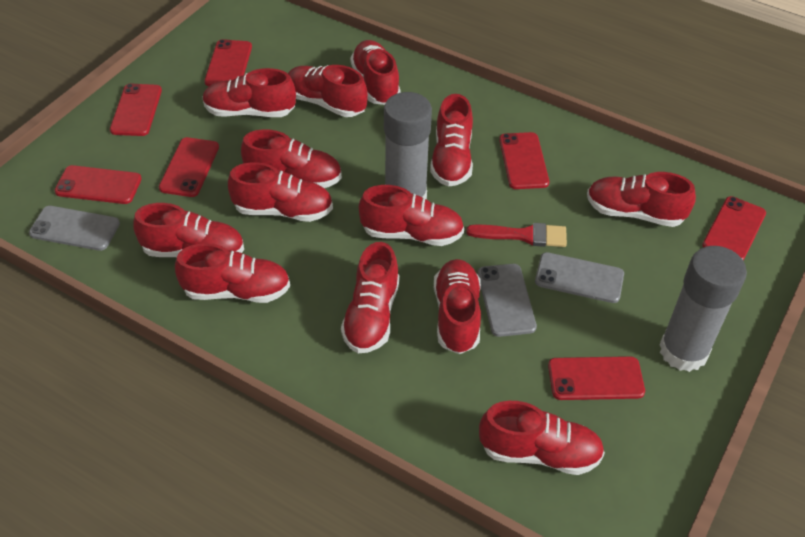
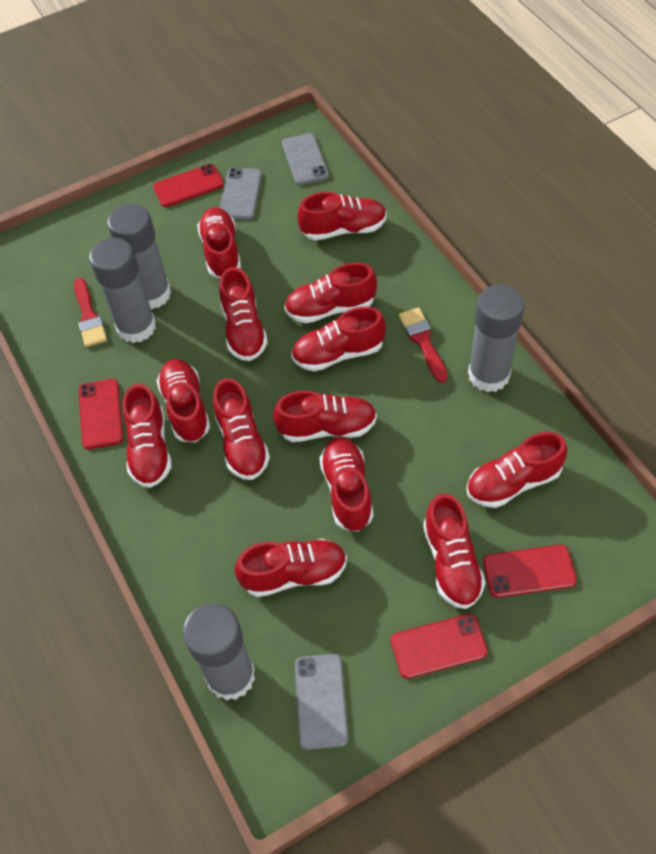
grey glue stick: 2 -> 4
red brush: 1 -> 2
red phone: 7 -> 4

